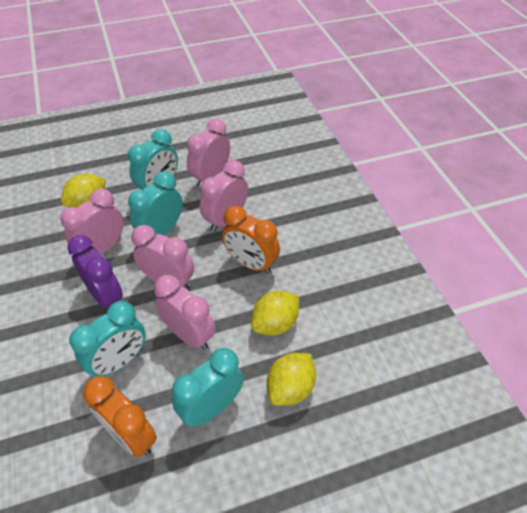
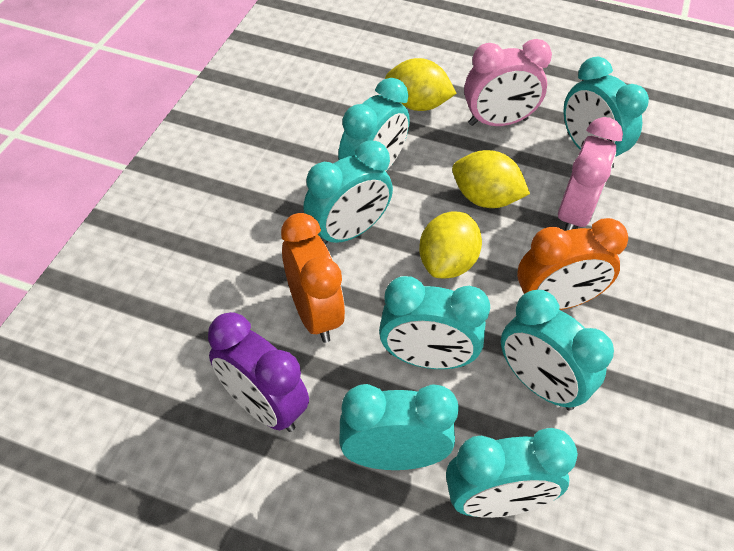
pink clock: 5 -> 2
turquoise clock: 4 -> 7

